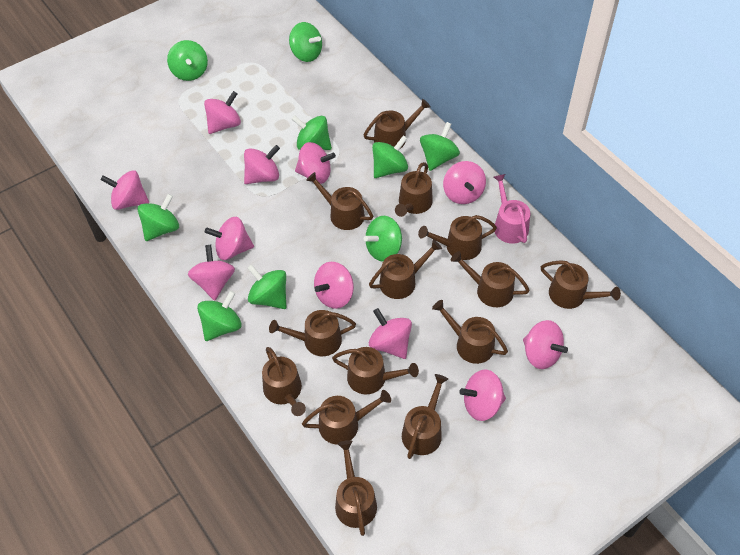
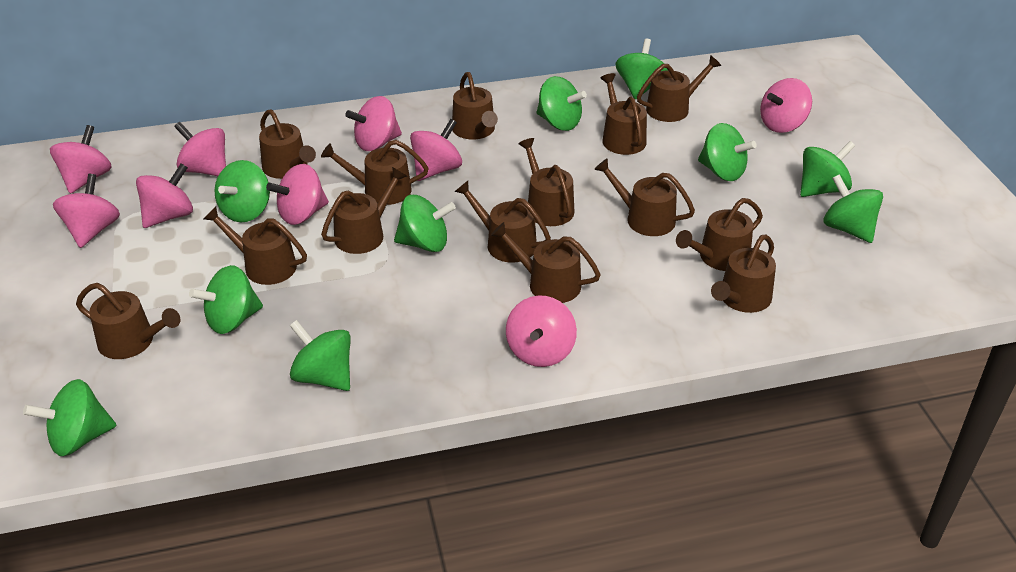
green spinning top: 9 -> 10
pink spinning top: 11 -> 9
pink watering can: 1 -> 0

